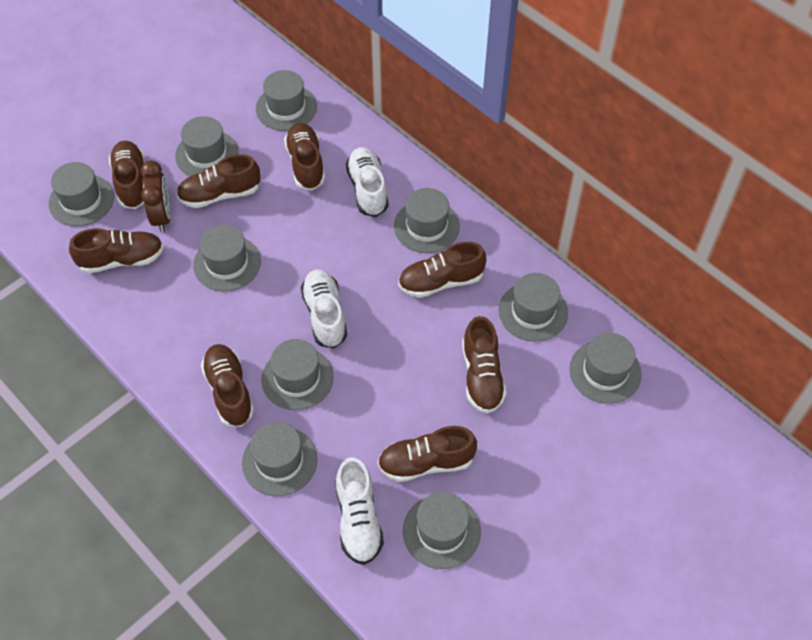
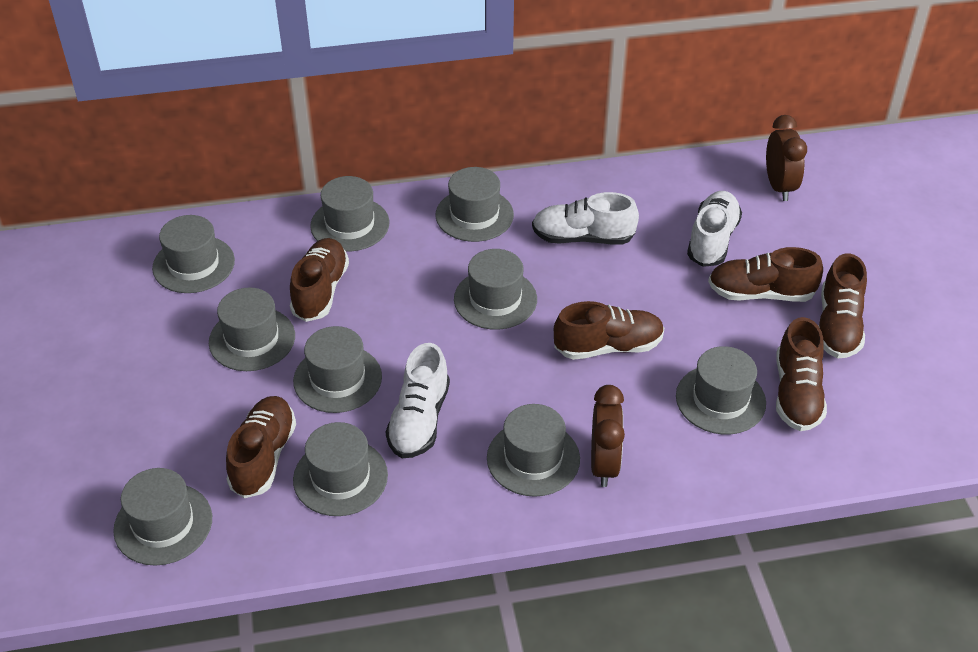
brown clock: 1 -> 2
brown shoe: 8 -> 6

